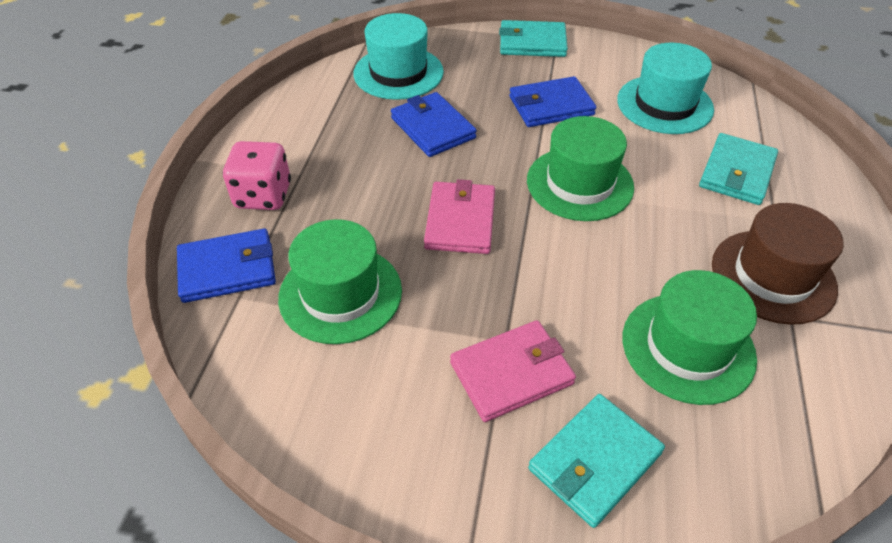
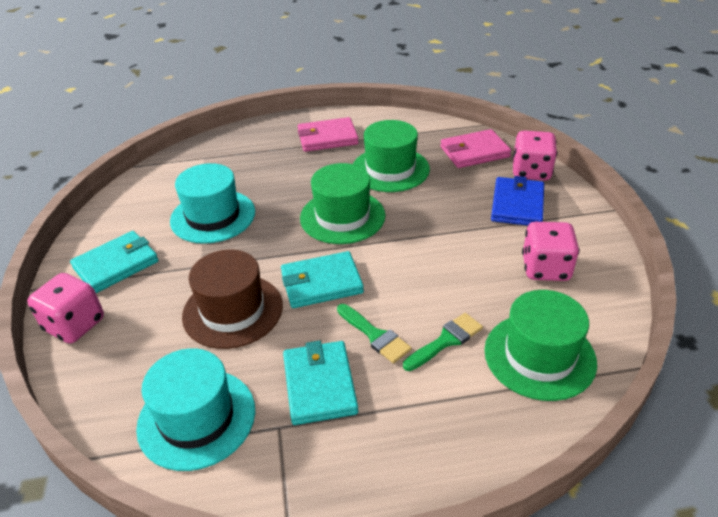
blue wallet: 3 -> 1
green brush: 0 -> 2
pink dice: 1 -> 3

